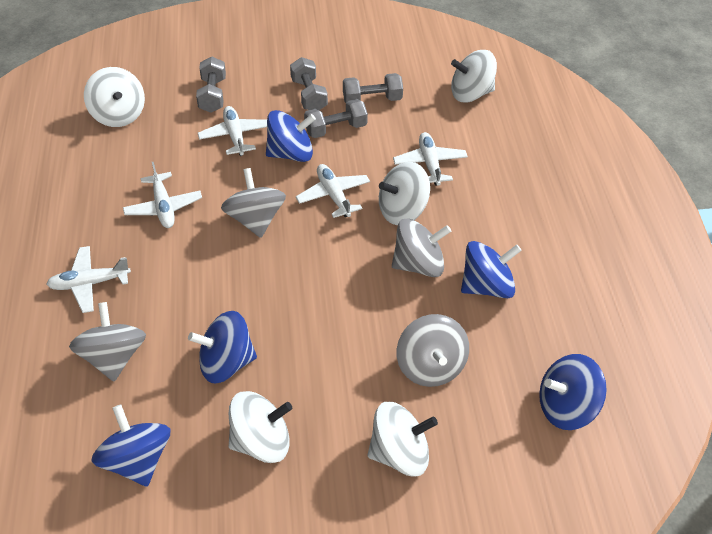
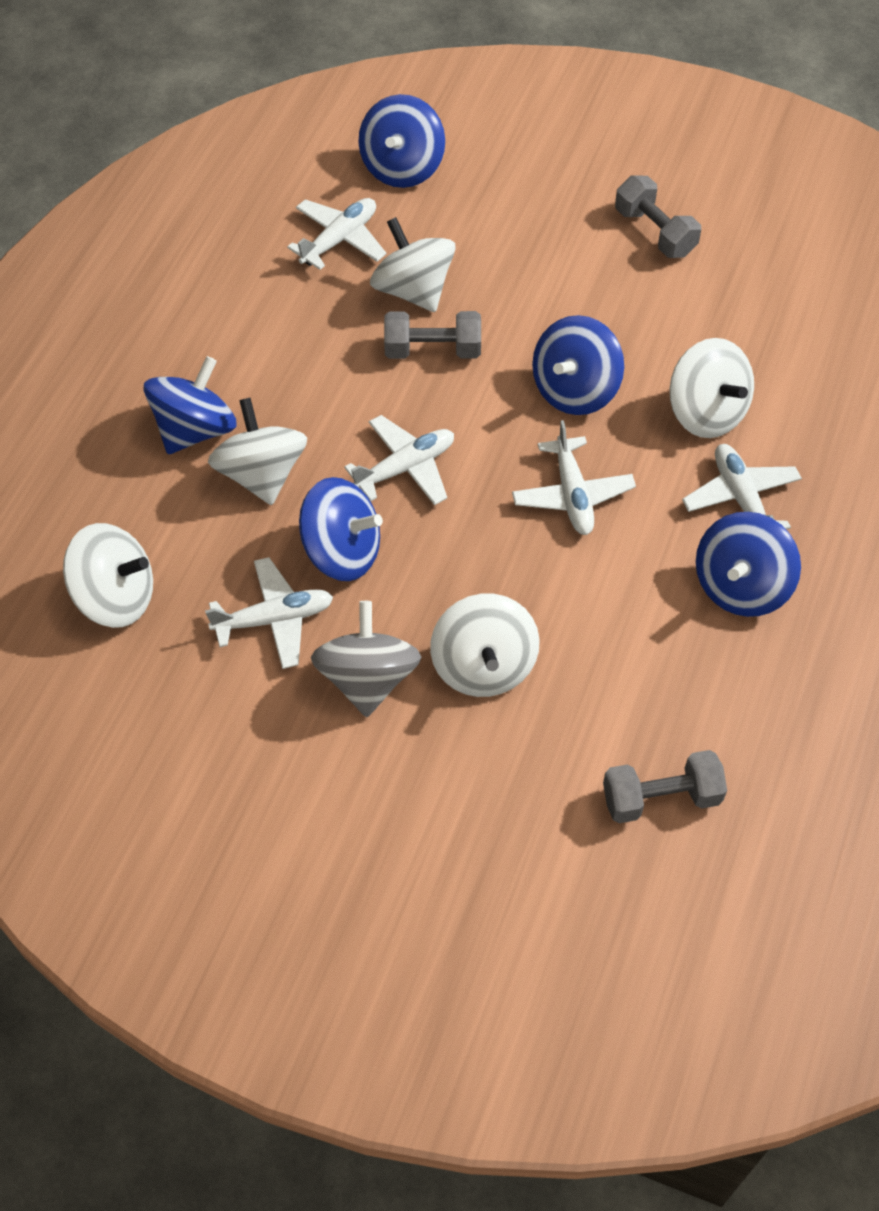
grey dumbbell: 4 -> 3
grey spinning top: 4 -> 1

